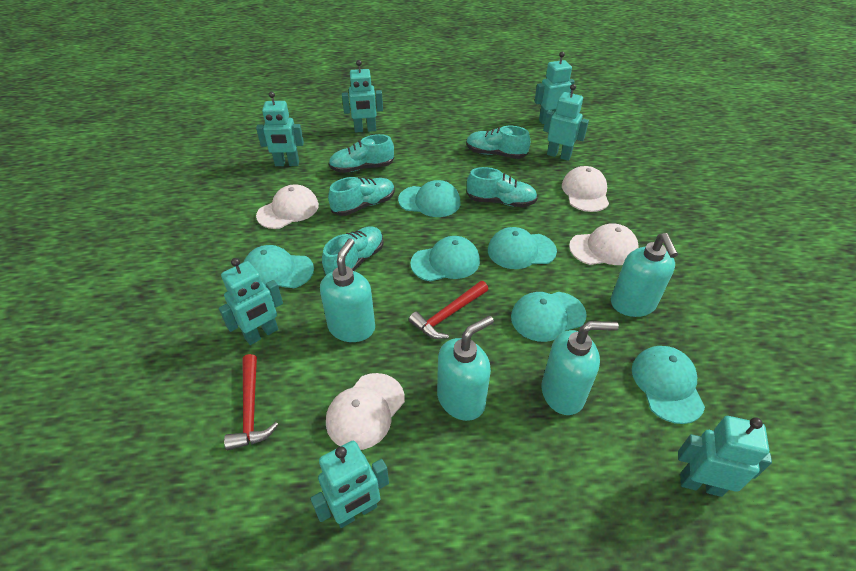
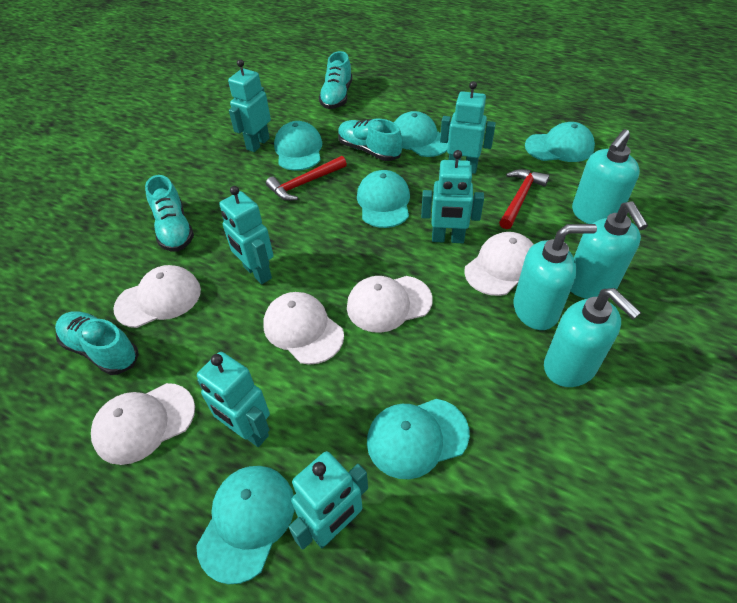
turquoise robot: 7 -> 6
turquoise shoe: 5 -> 4
white cap: 4 -> 5

